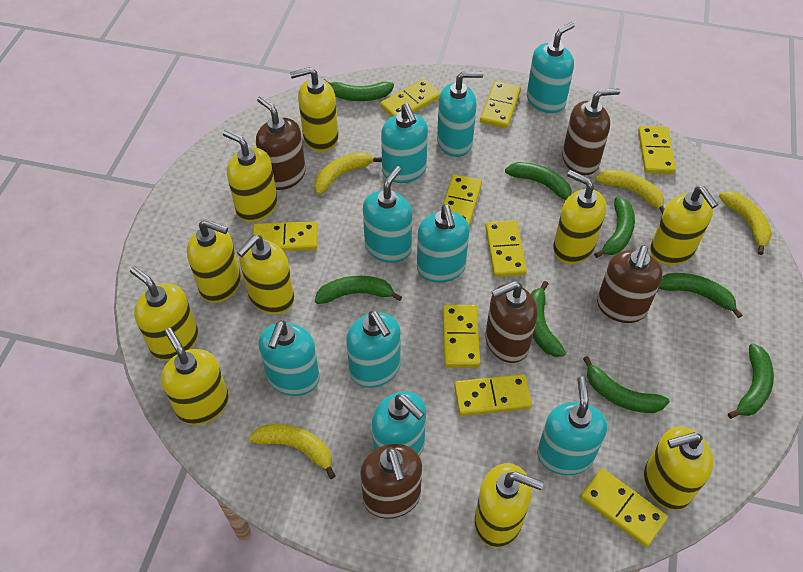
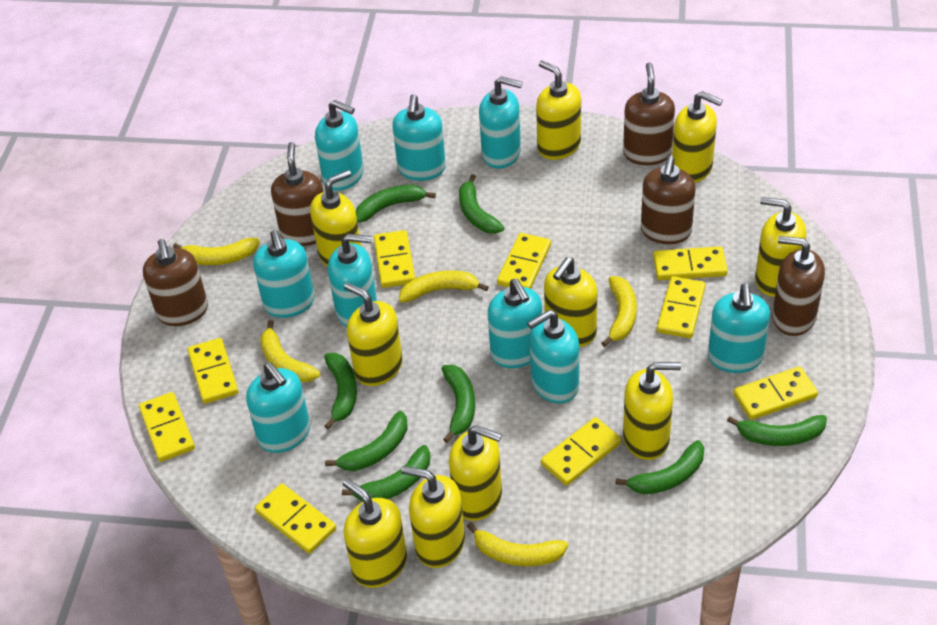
yellow banana: 4 -> 5

